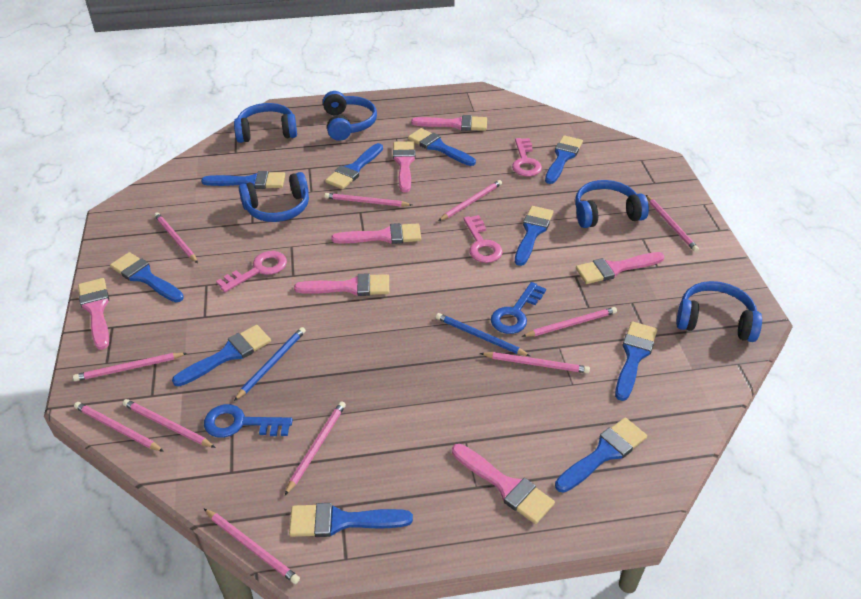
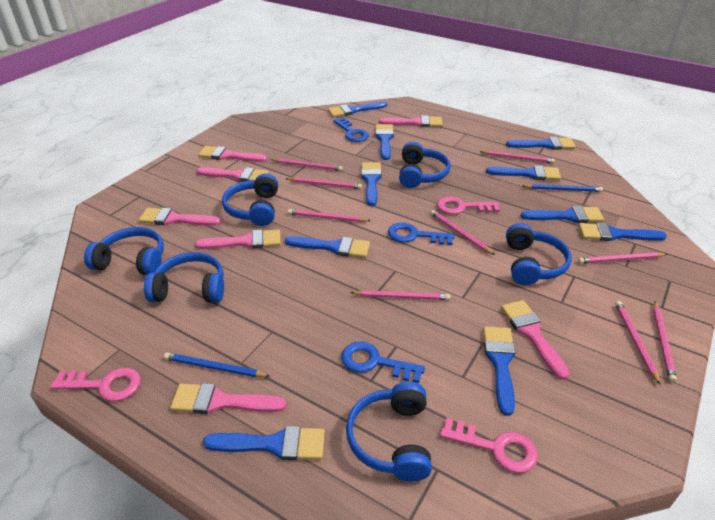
blue headphones: 5 -> 6
blue key: 2 -> 3
pink pencil: 11 -> 9

